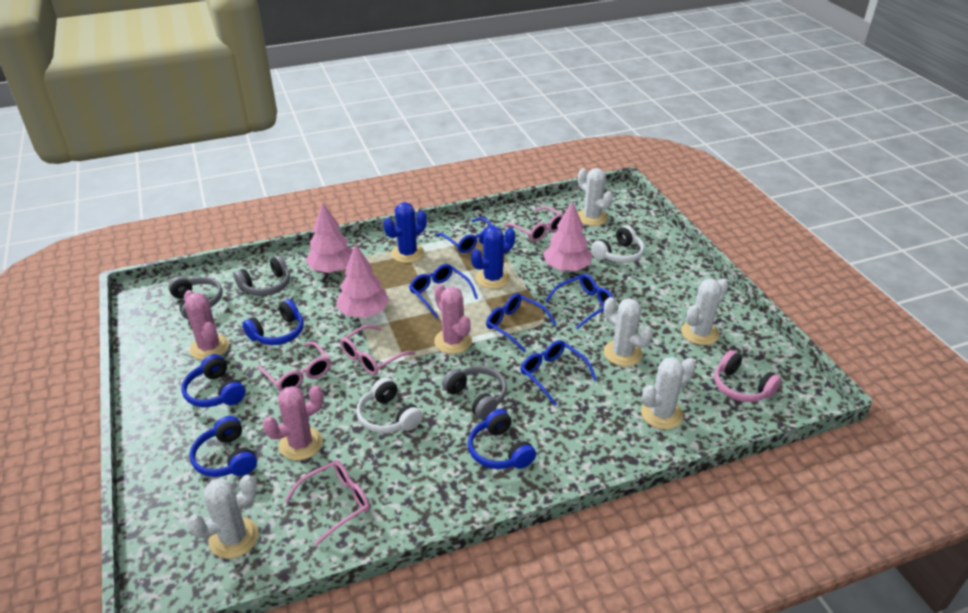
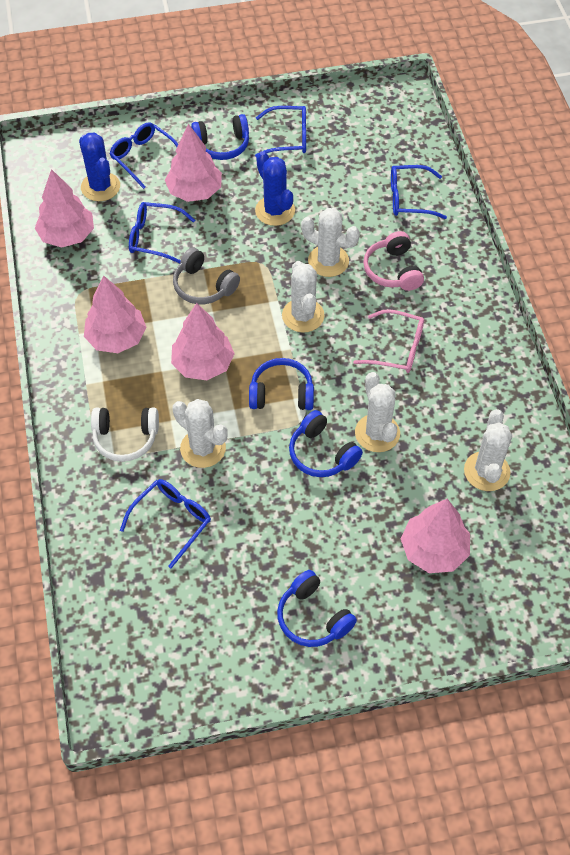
grey headphones: 3 -> 1
pink cactus: 3 -> 0
pink glasses: 4 -> 1
pink tree: 3 -> 5
white headphones: 2 -> 1

